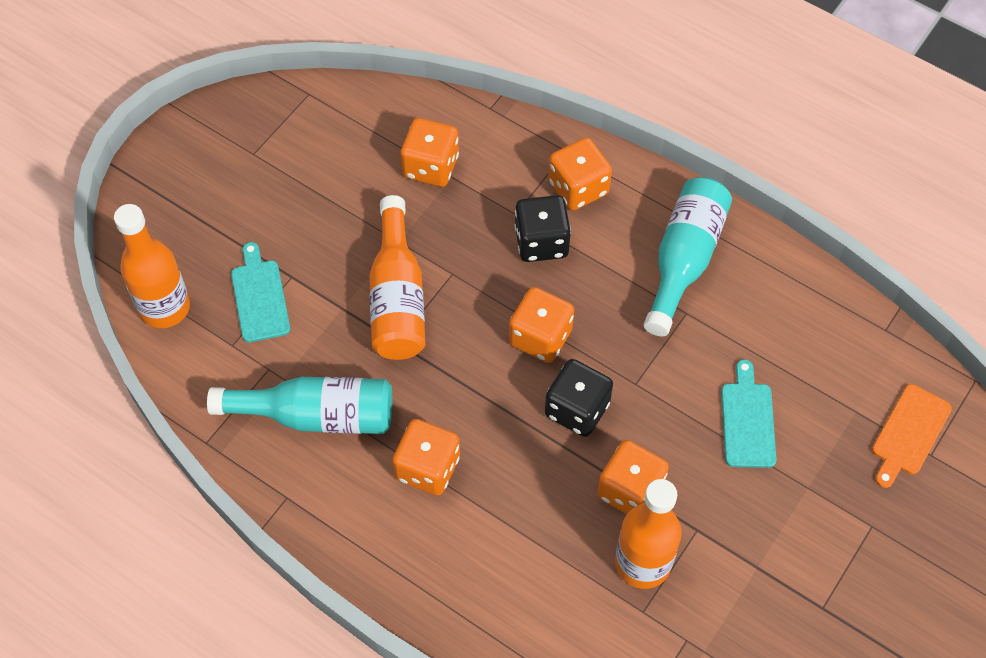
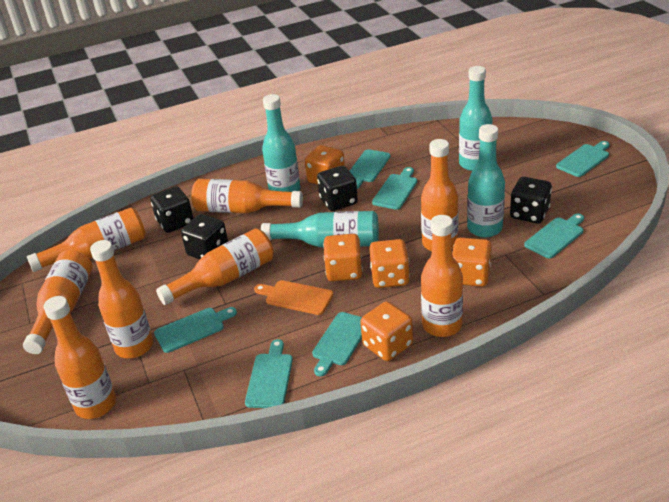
black dice: 2 -> 4
orange bottle: 3 -> 8
turquoise bottle: 2 -> 4
turquoise cutting board: 2 -> 7

